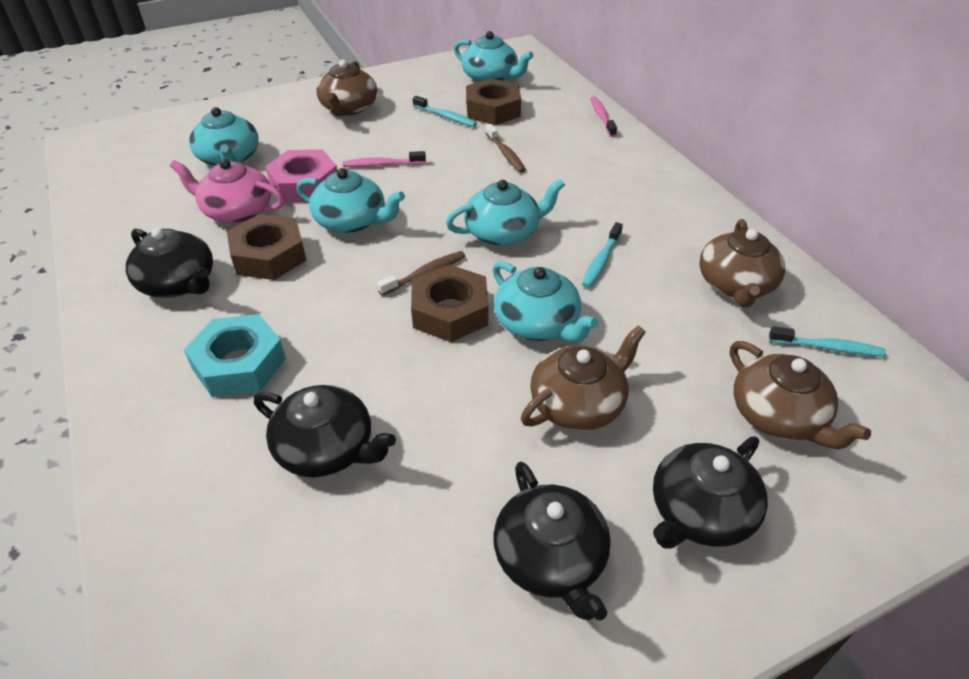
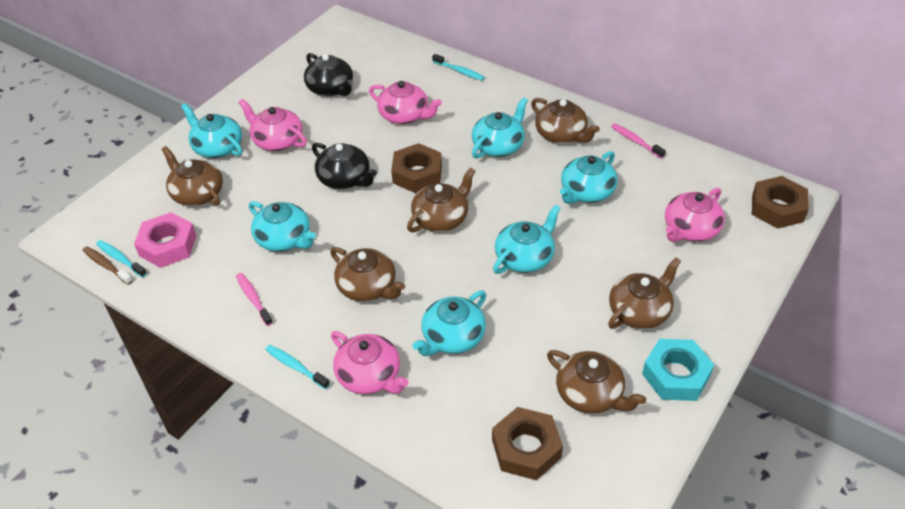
black teapot: 4 -> 2
brown teapot: 4 -> 6
brown toothbrush: 2 -> 1
pink teapot: 1 -> 4
turquoise teapot: 5 -> 6

